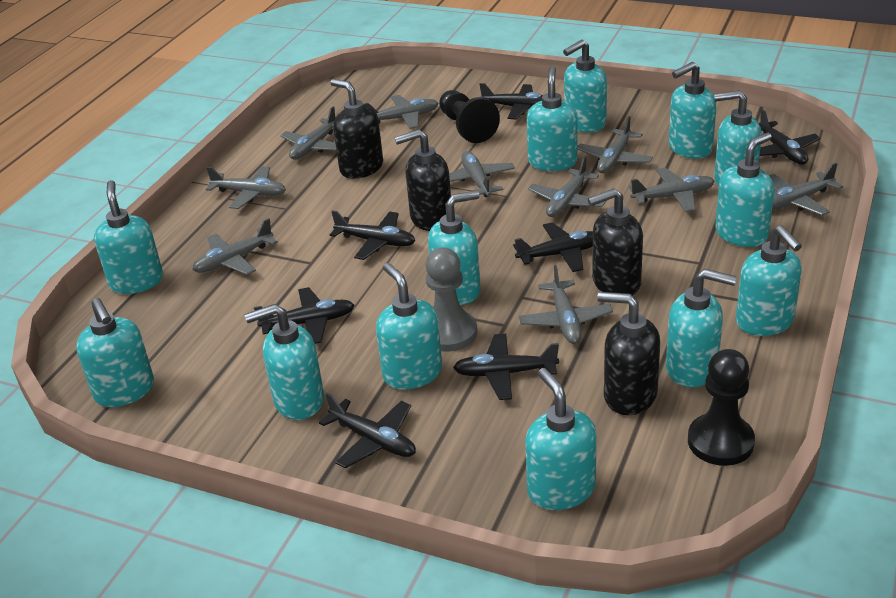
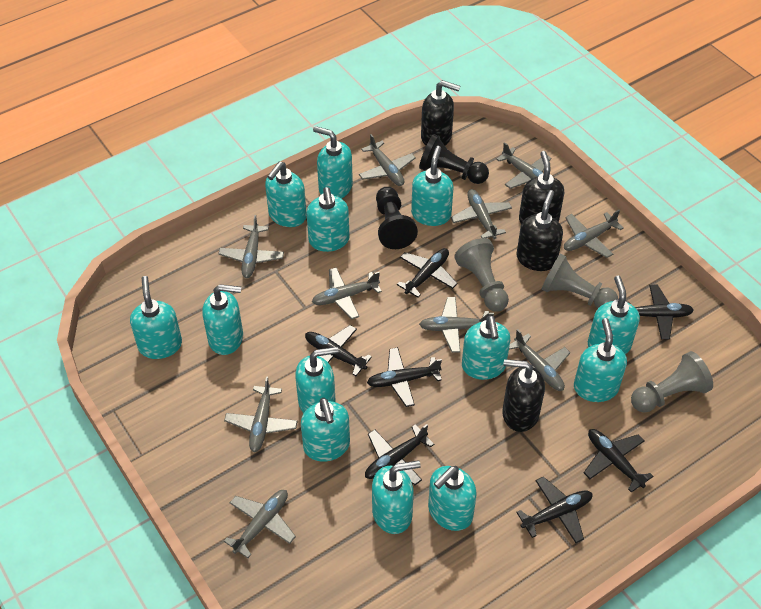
grey pawn: 1 -> 3

